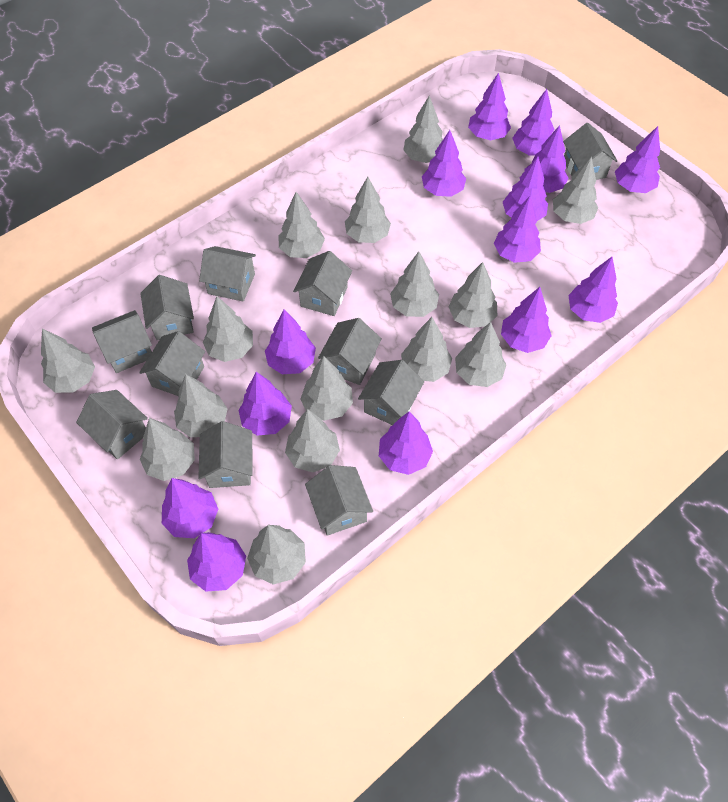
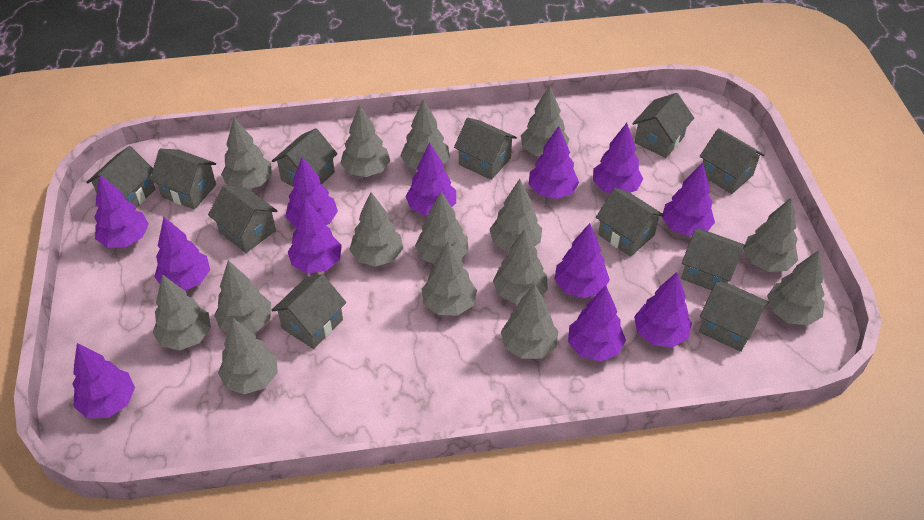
purple tree: 14 -> 12

